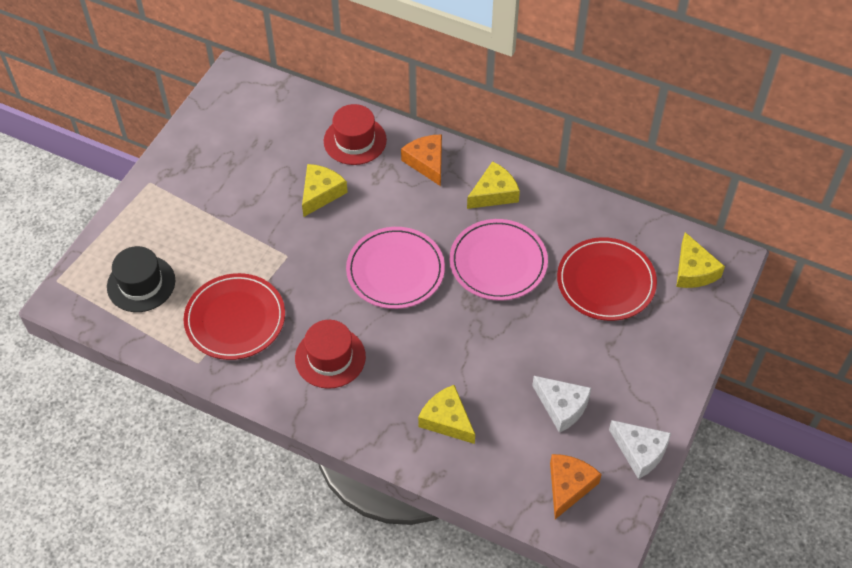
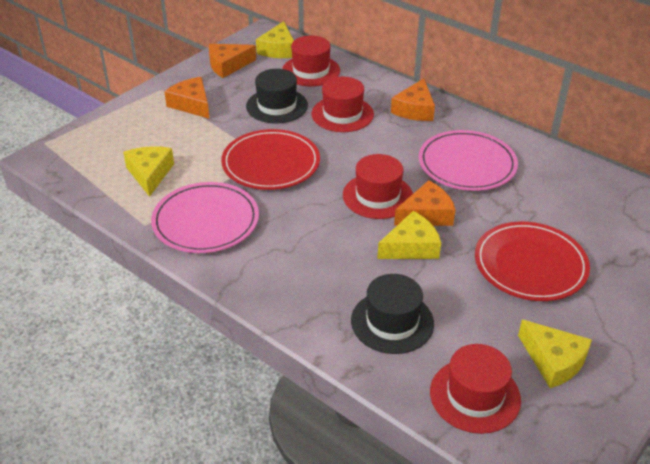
black hat: 1 -> 2
orange cheese: 2 -> 4
red hat: 2 -> 4
white cheese: 2 -> 0

